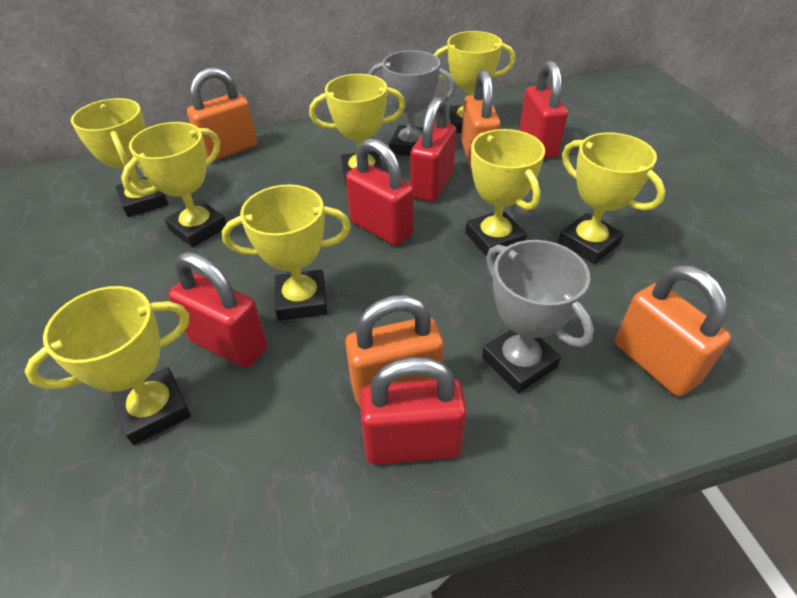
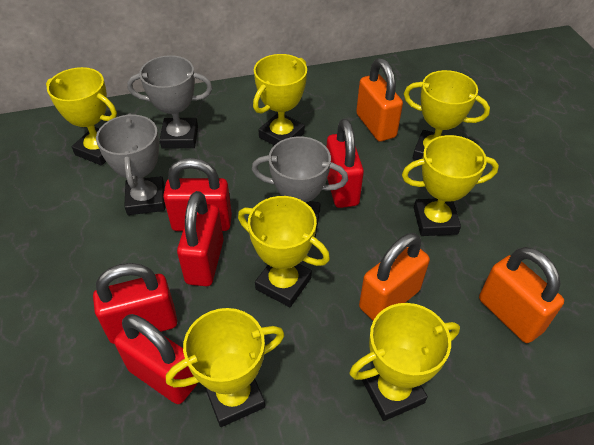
grey trophy: 2 -> 3
orange padlock: 4 -> 3
yellow trophy: 8 -> 7

